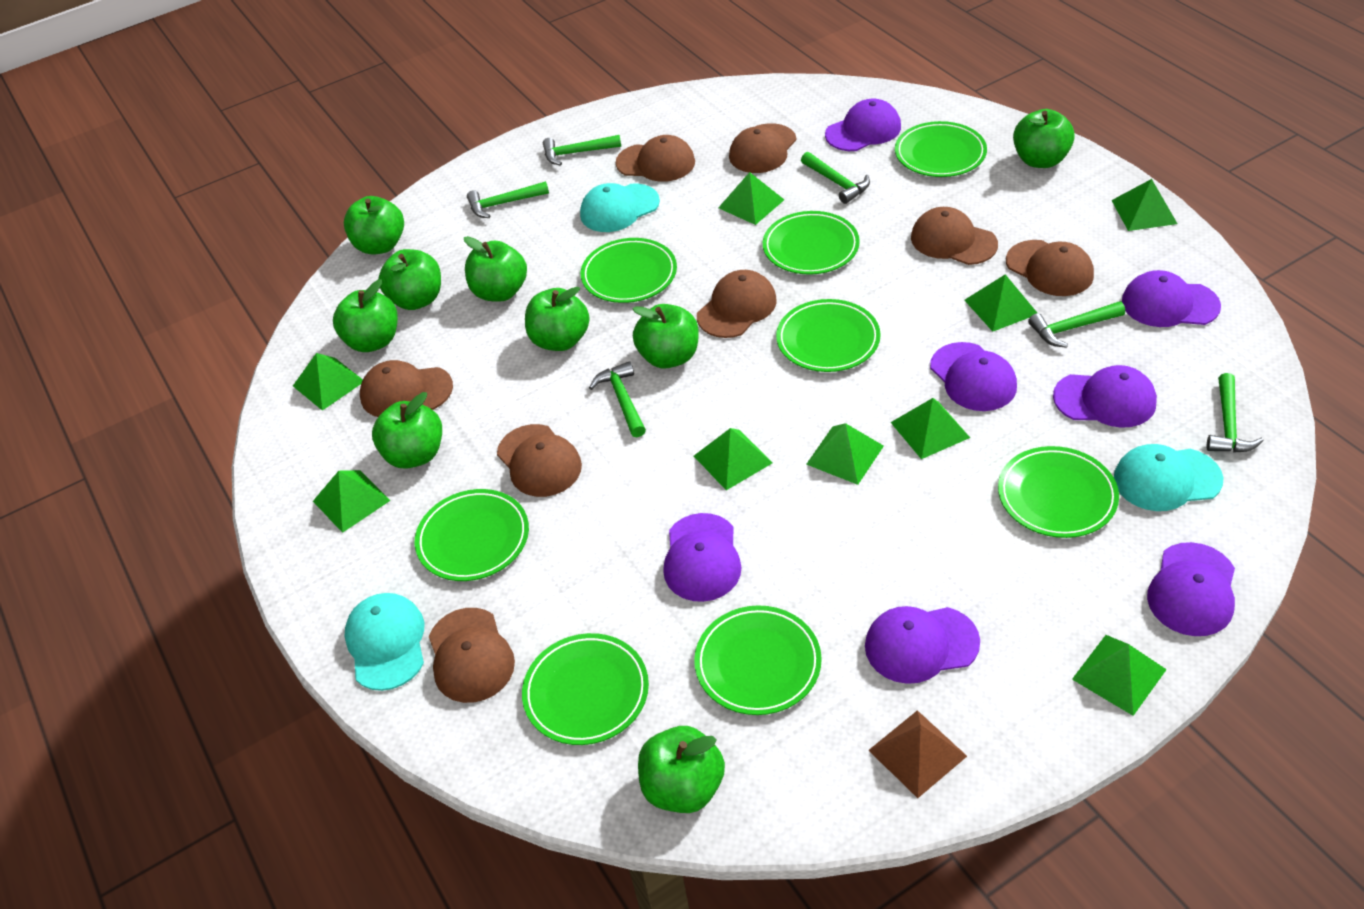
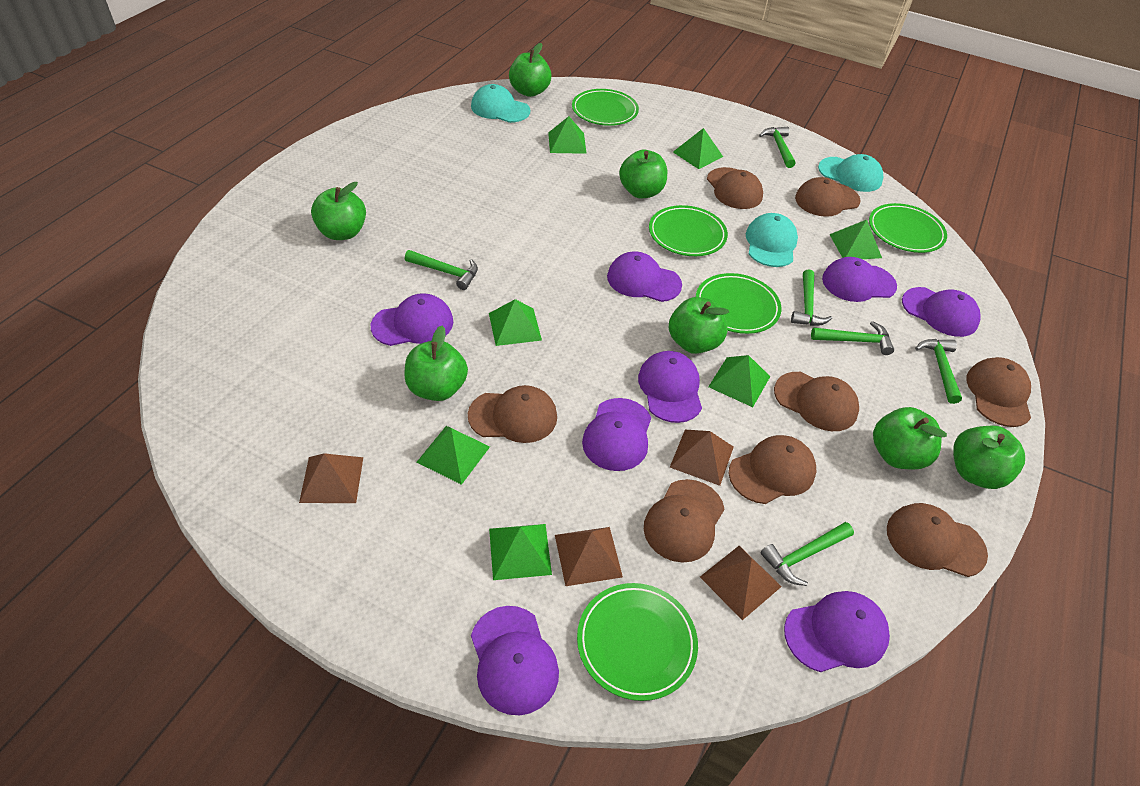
brown pyramid: 1 -> 4
green apple: 9 -> 7
green plate: 8 -> 5
green pyramid: 9 -> 7
purple cap: 7 -> 8

